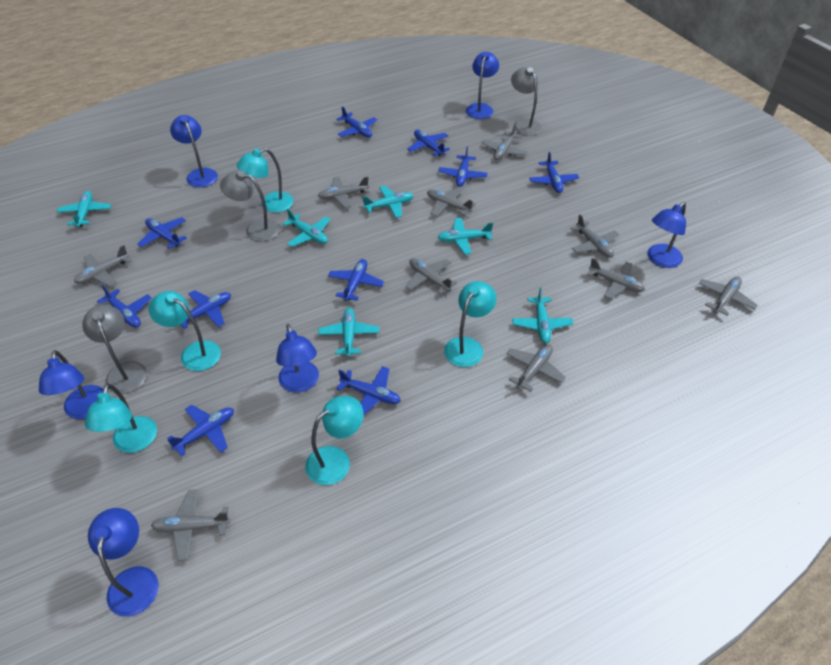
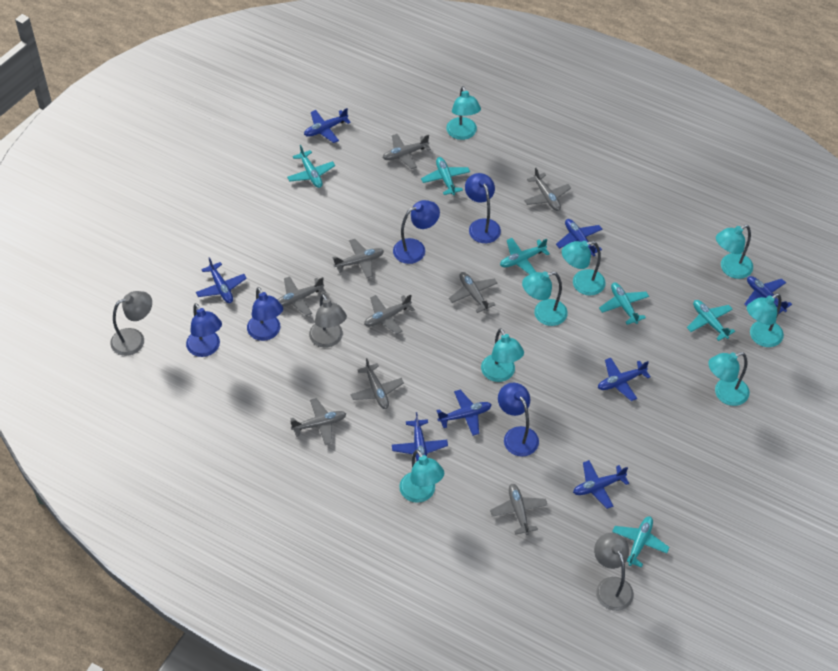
blue lamp: 6 -> 5
blue plane: 10 -> 8
grey plane: 10 -> 9
turquoise lamp: 5 -> 8

